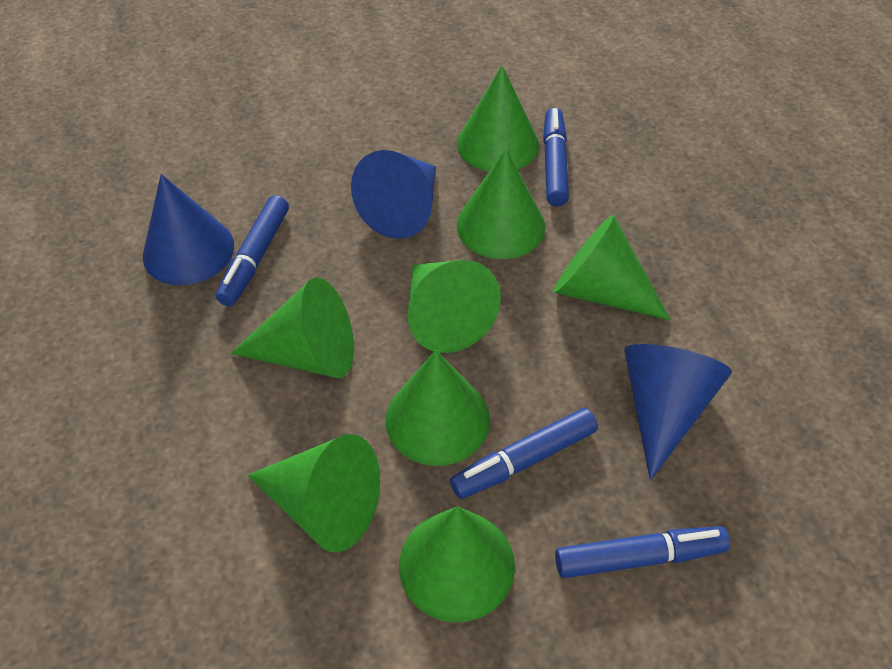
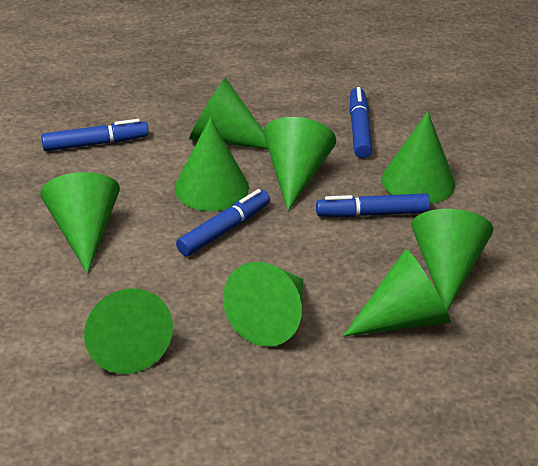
blue cone: 3 -> 0
green cone: 8 -> 9

